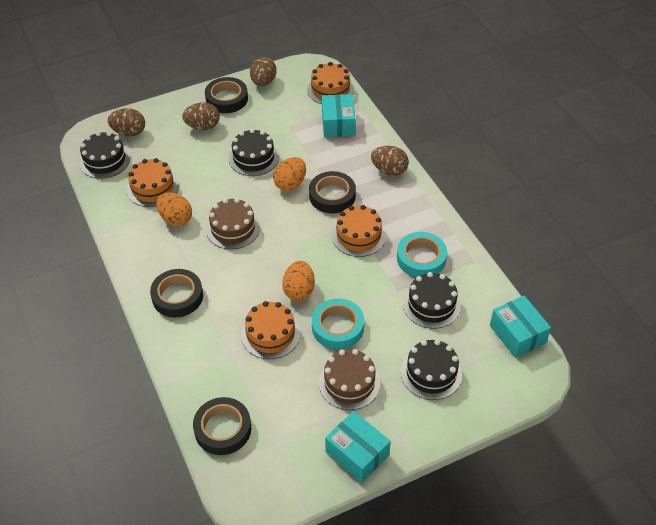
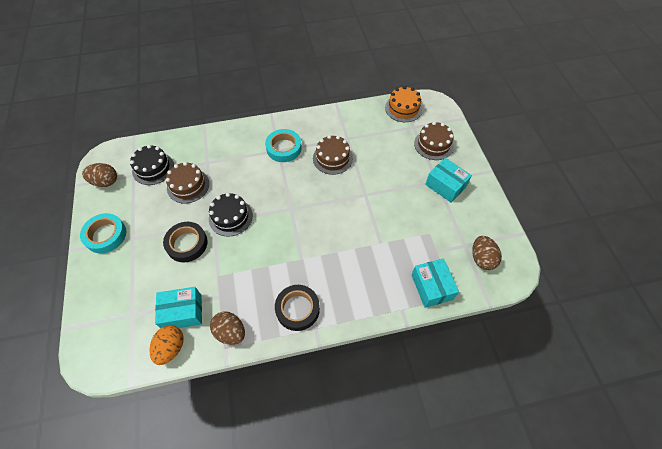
black cake: 4 -> 2
black tape: 4 -> 2
brown cake: 2 -> 3
brown egg: 4 -> 3
orange cake: 4 -> 1
orange egg: 3 -> 1

